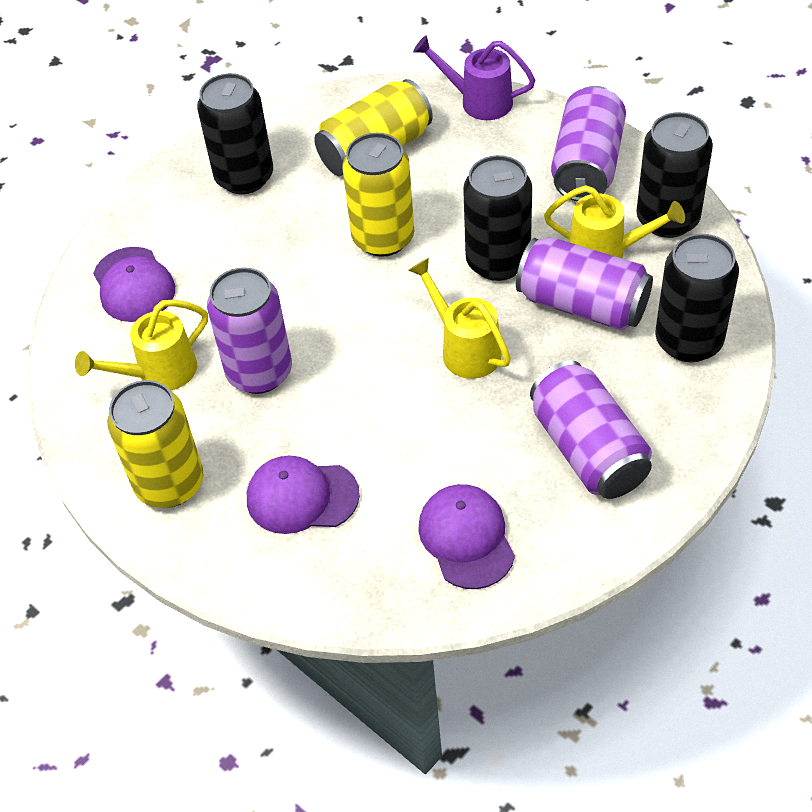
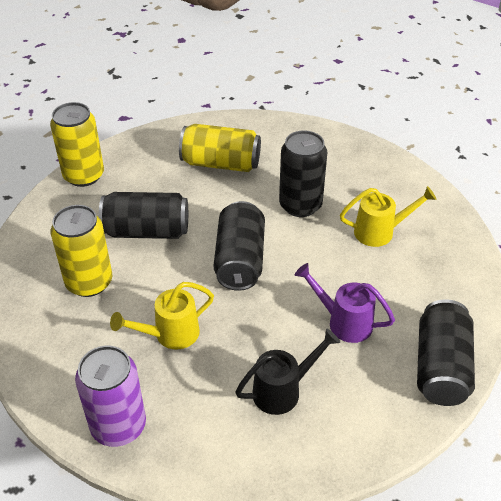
black watering can: 0 -> 1
purple can: 4 -> 1
purple cap: 3 -> 0
yellow watering can: 3 -> 2

